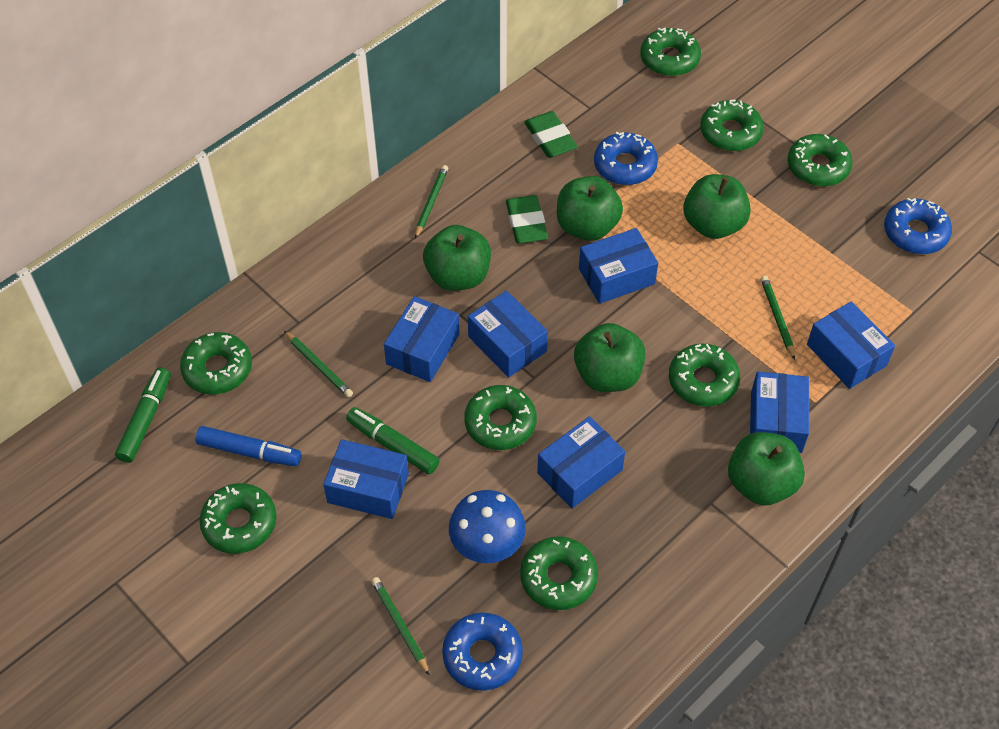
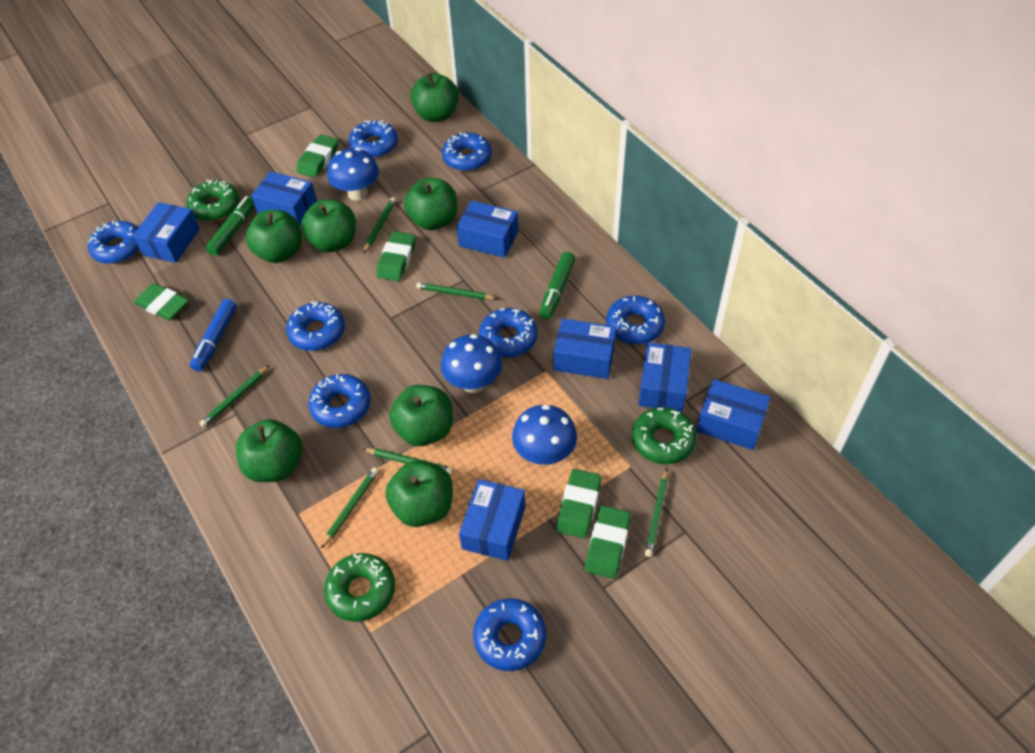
blue donut: 3 -> 8
blue mushroom: 1 -> 3
green apple: 5 -> 7
green donut: 8 -> 3
green eraser: 2 -> 5
green pencil: 4 -> 6

